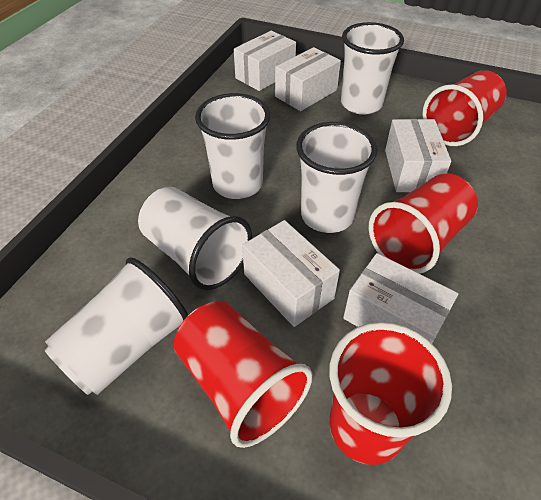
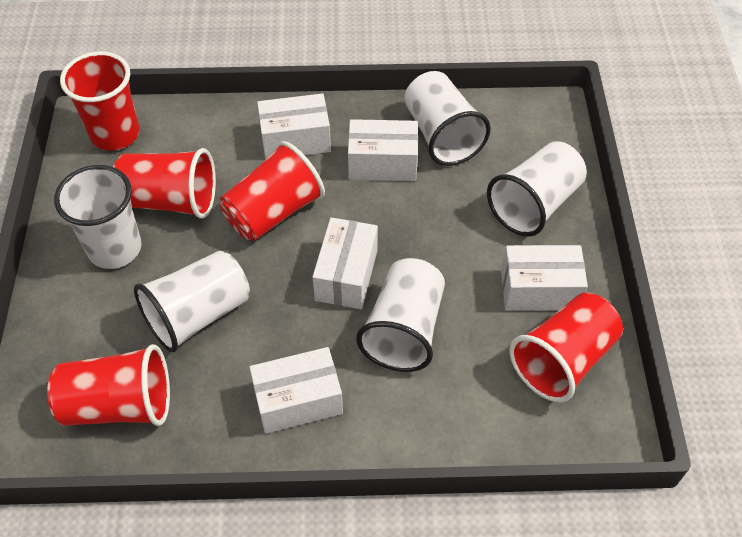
red cup: 4 -> 5

